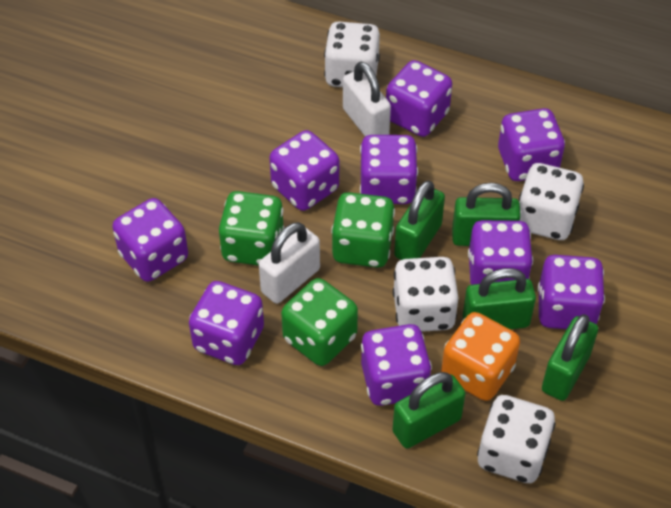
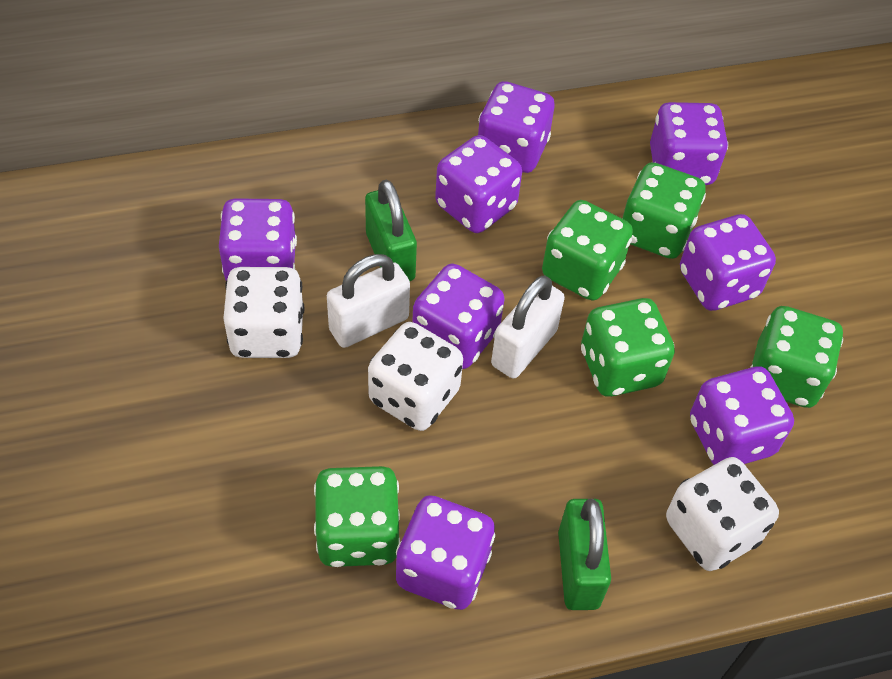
green dice: 3 -> 5
green padlock: 5 -> 2
orange dice: 1 -> 0
purple dice: 9 -> 8
white dice: 4 -> 3

